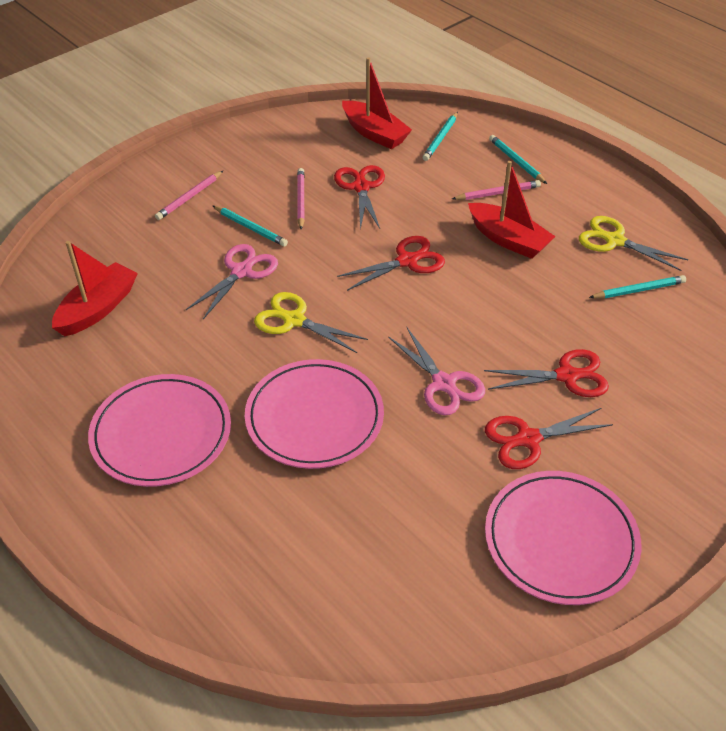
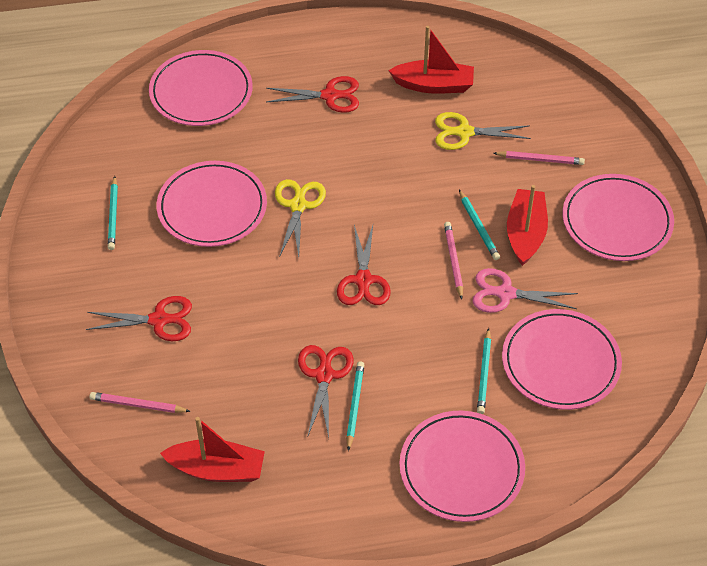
pink plate: 3 -> 5
pink scissors: 2 -> 1

